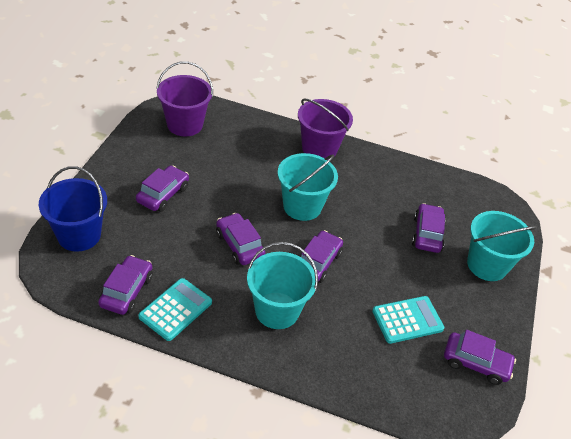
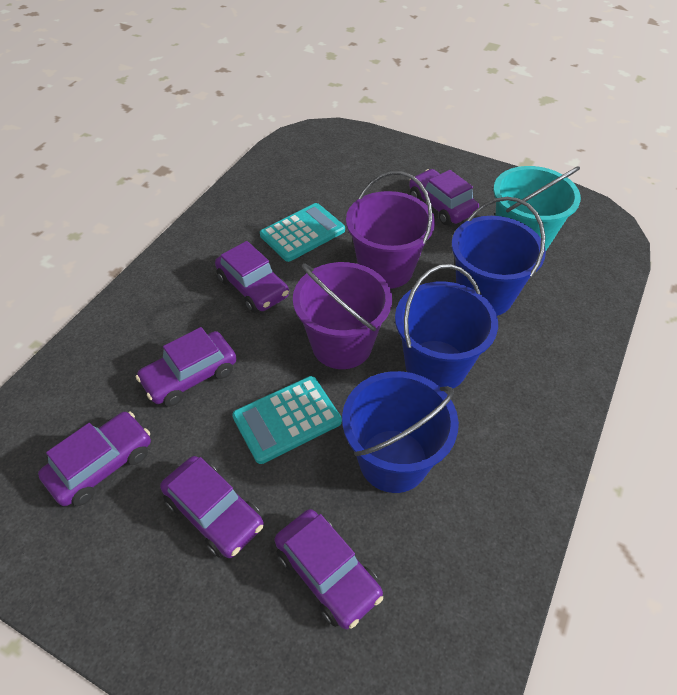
blue bucket: 1 -> 3
turquoise bucket: 3 -> 1

